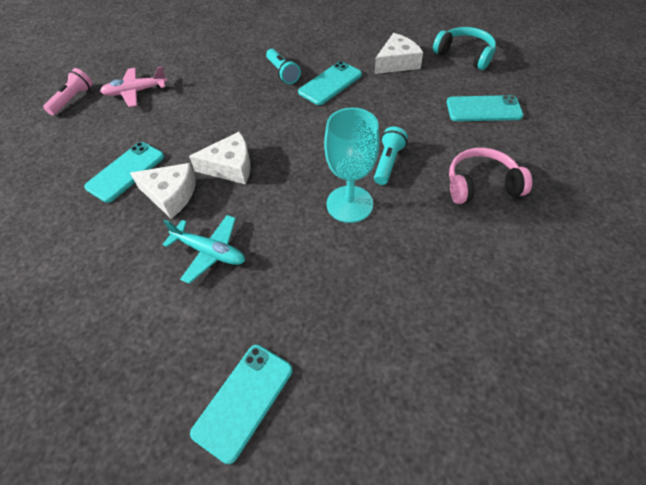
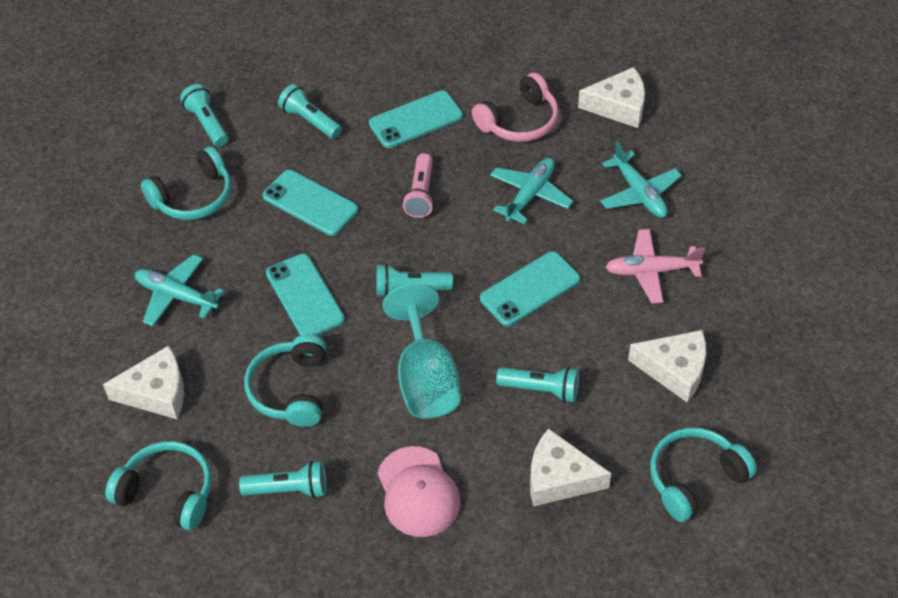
pink cap: 0 -> 1
turquoise flashlight: 2 -> 5
turquoise headphones: 1 -> 4
turquoise plane: 1 -> 3
white cheese: 3 -> 4

